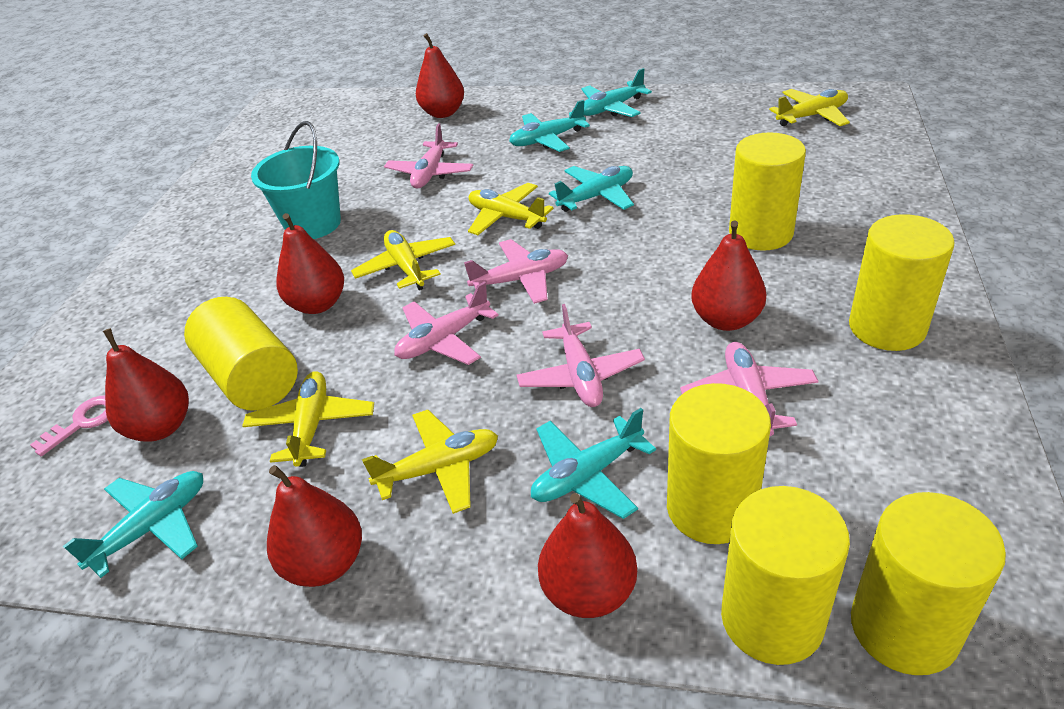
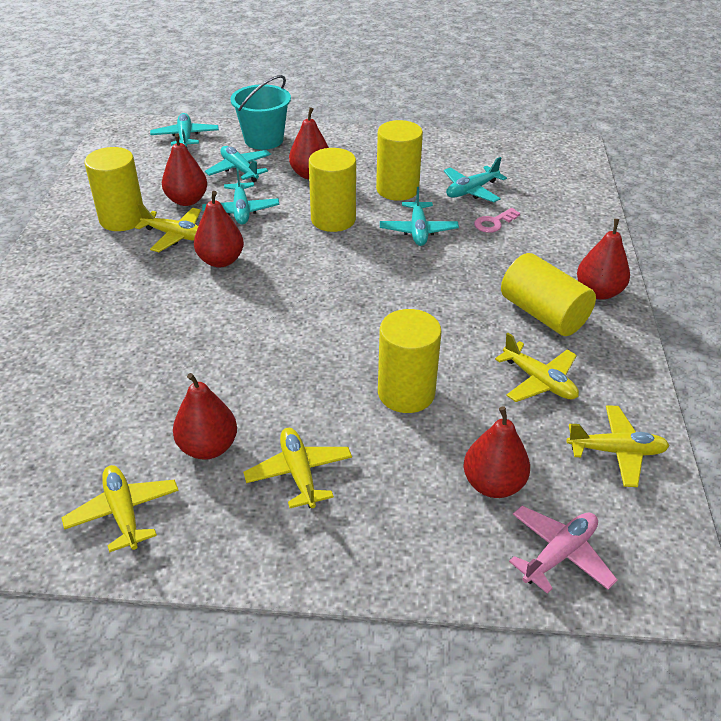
pink plane: 5 -> 1
yellow cylinder: 6 -> 5

